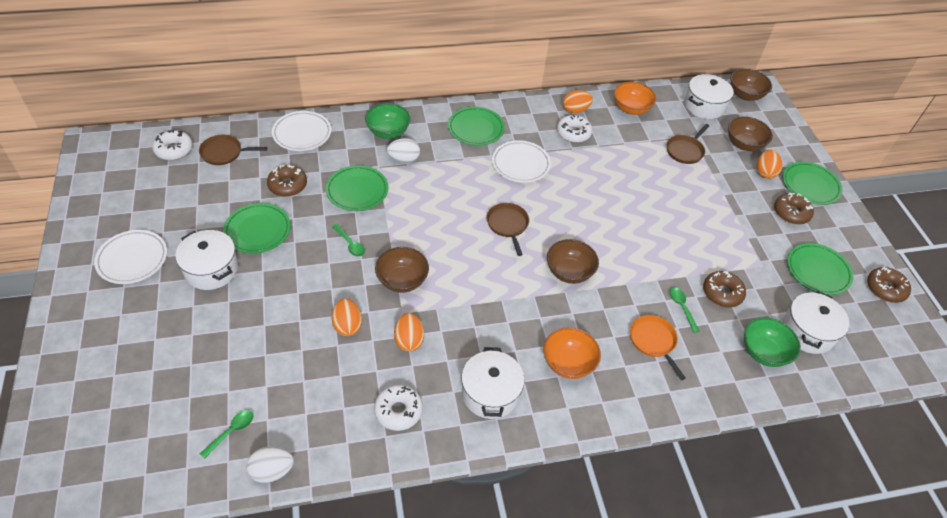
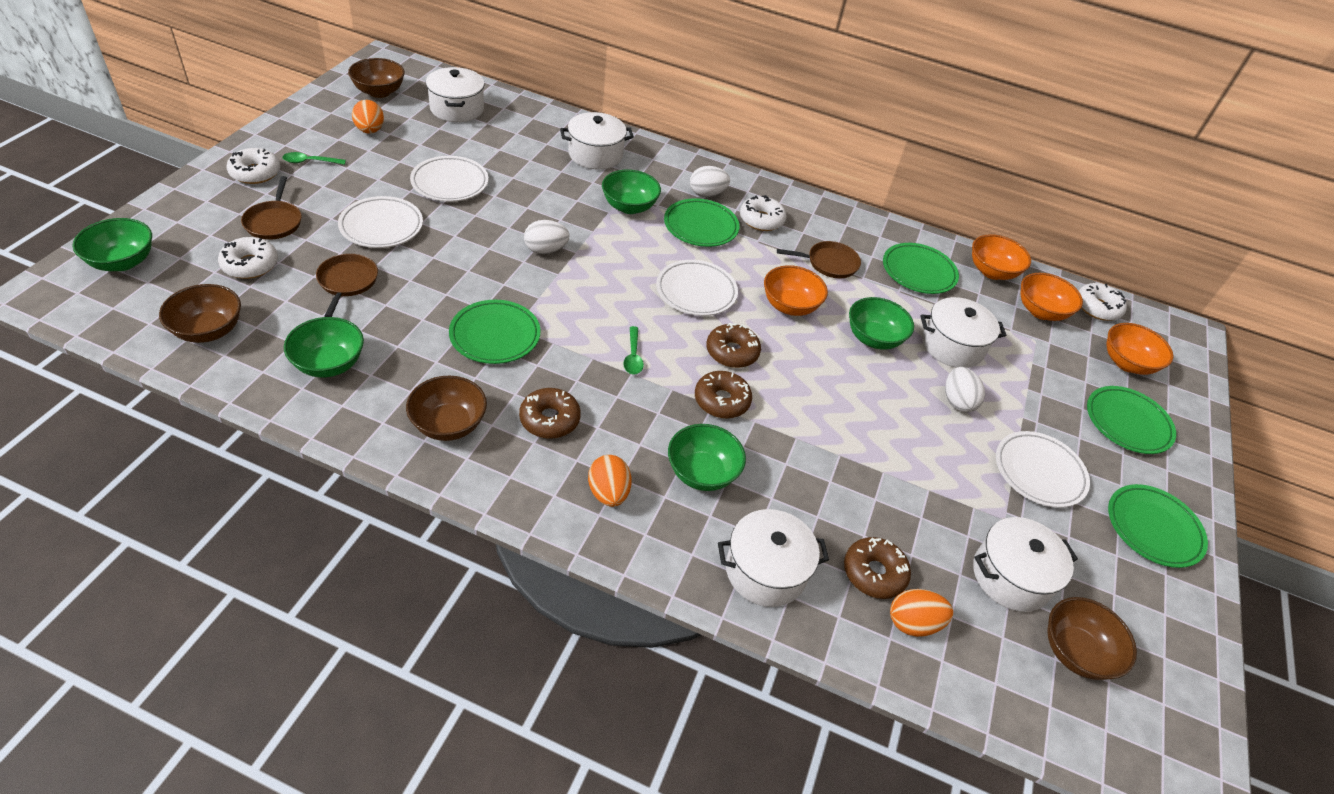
green bowl: 2 -> 5
green spoon: 3 -> 2
orange bowl: 2 -> 4
orange egg: 4 -> 3
orange pan: 1 -> 0
white donut: 3 -> 4
white egg: 2 -> 3
white plate: 3 -> 4
white pot: 4 -> 5

